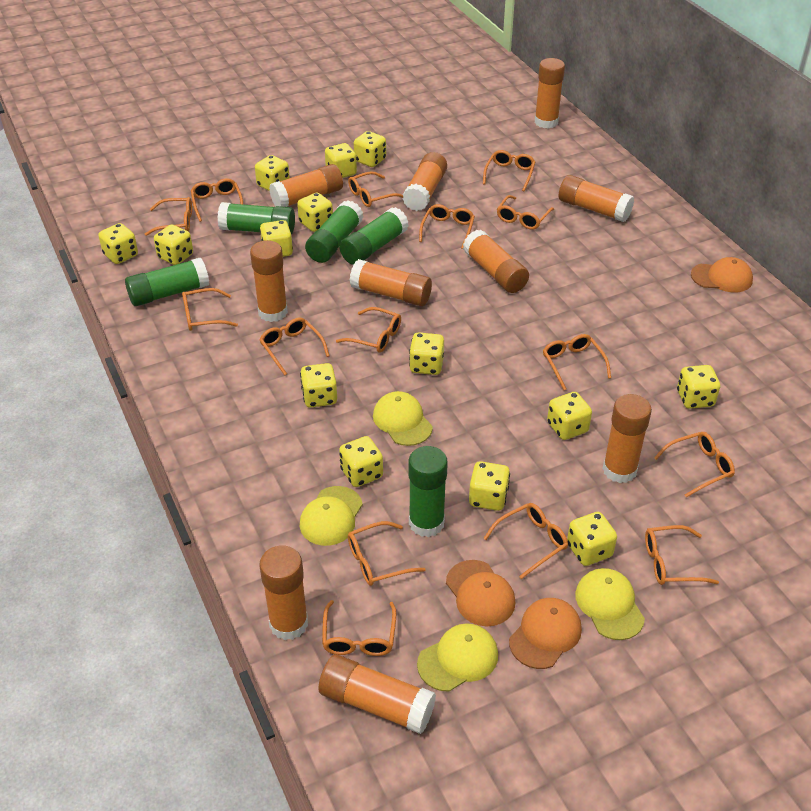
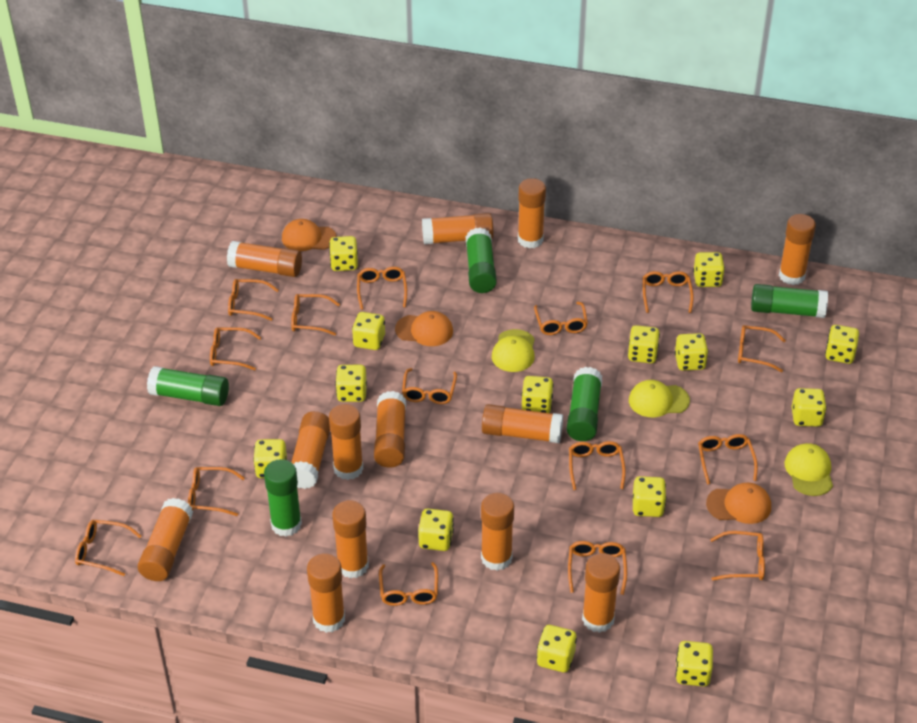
orange glue stick: 10 -> 13
yellow cap: 4 -> 3

